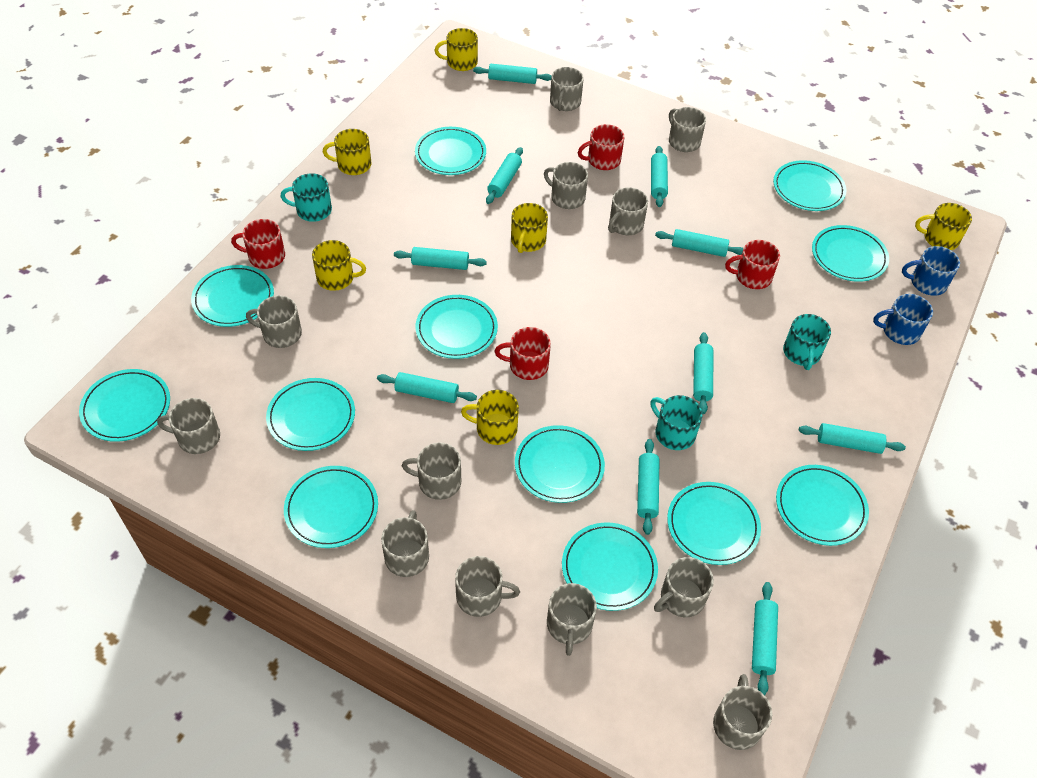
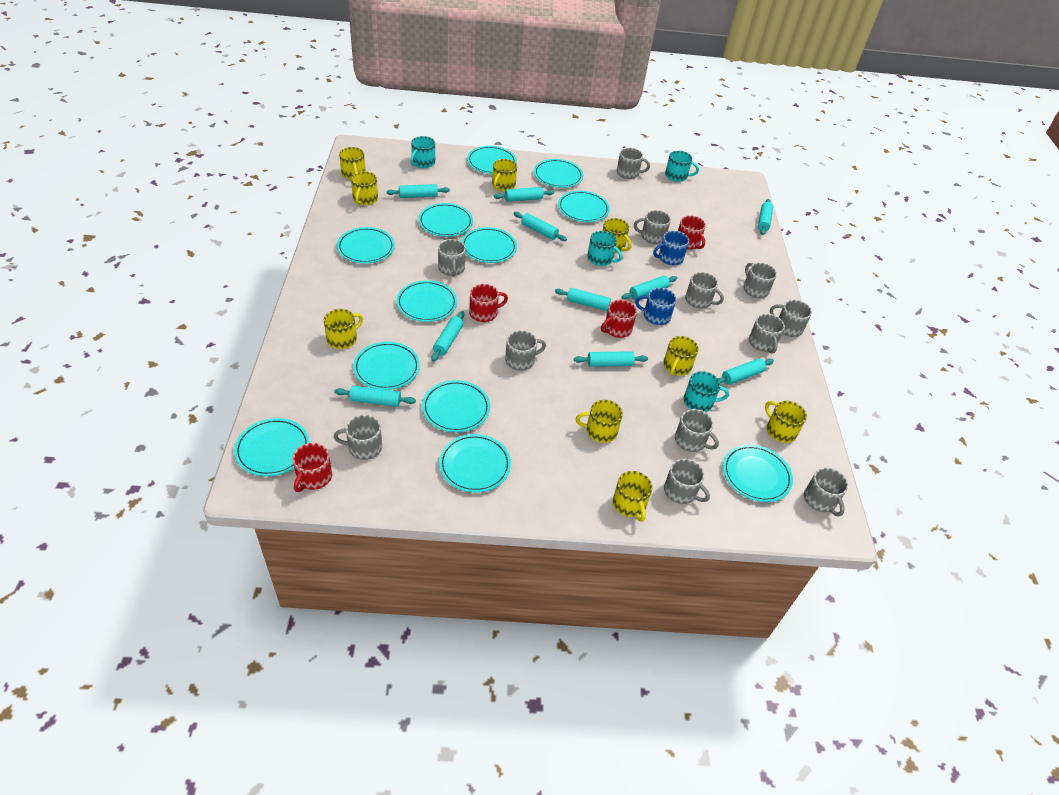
turquoise mug: 3 -> 4
yellow mug: 6 -> 9

